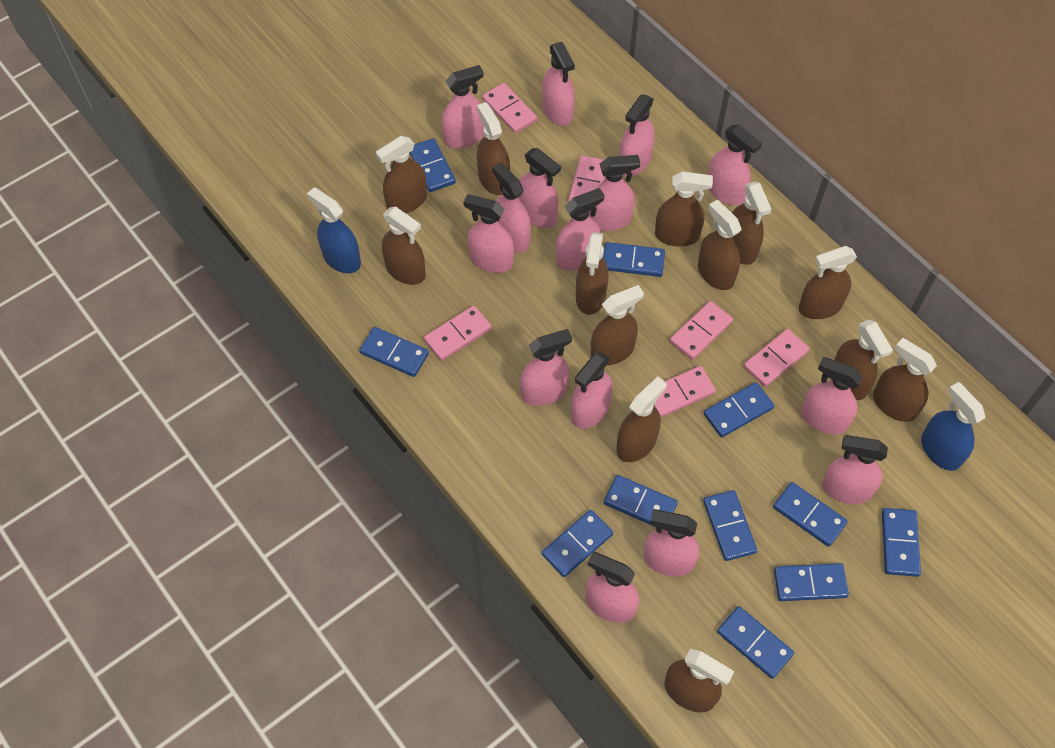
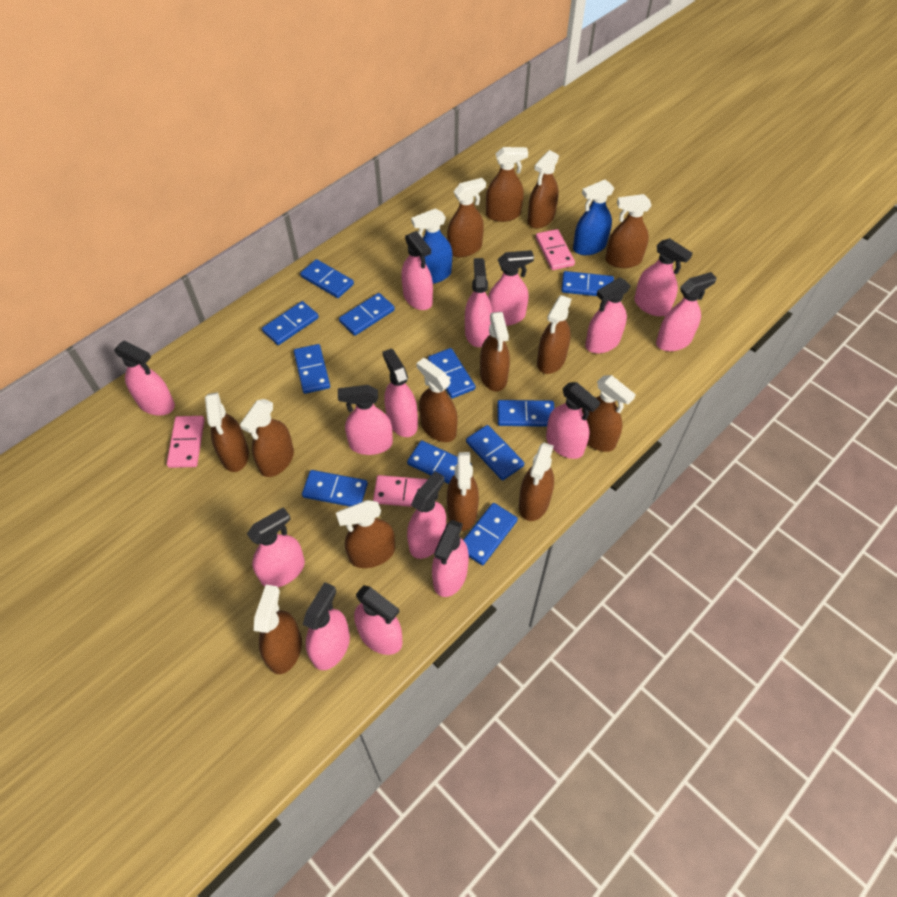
brown spray bottle: 13 -> 14
pink domino: 6 -> 3

